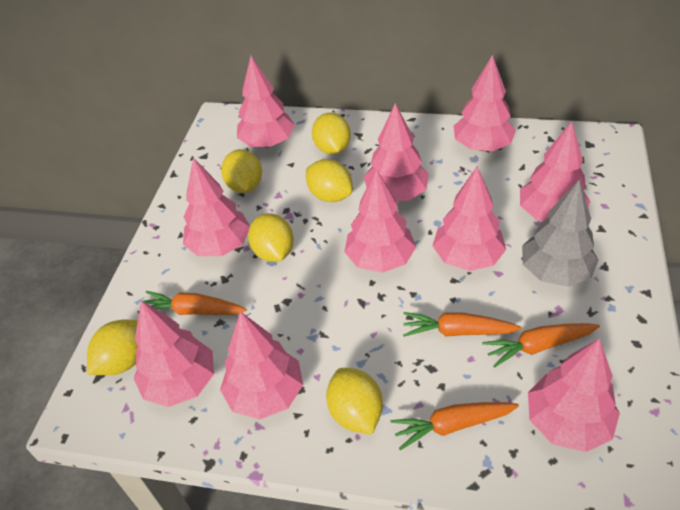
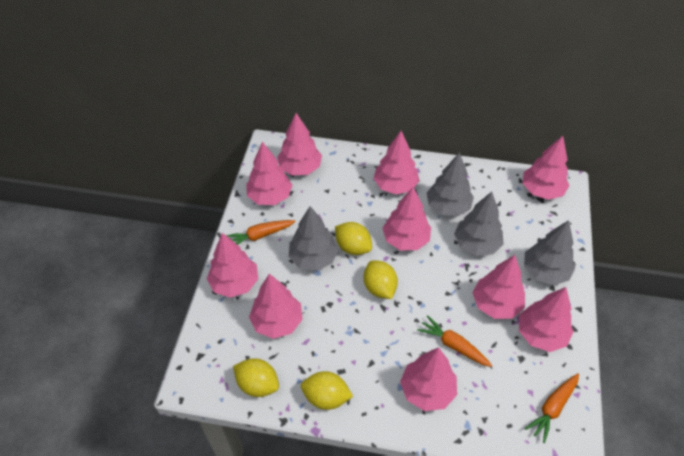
grey tree: 1 -> 4
orange carrot: 4 -> 3
yellow lemon: 6 -> 4

